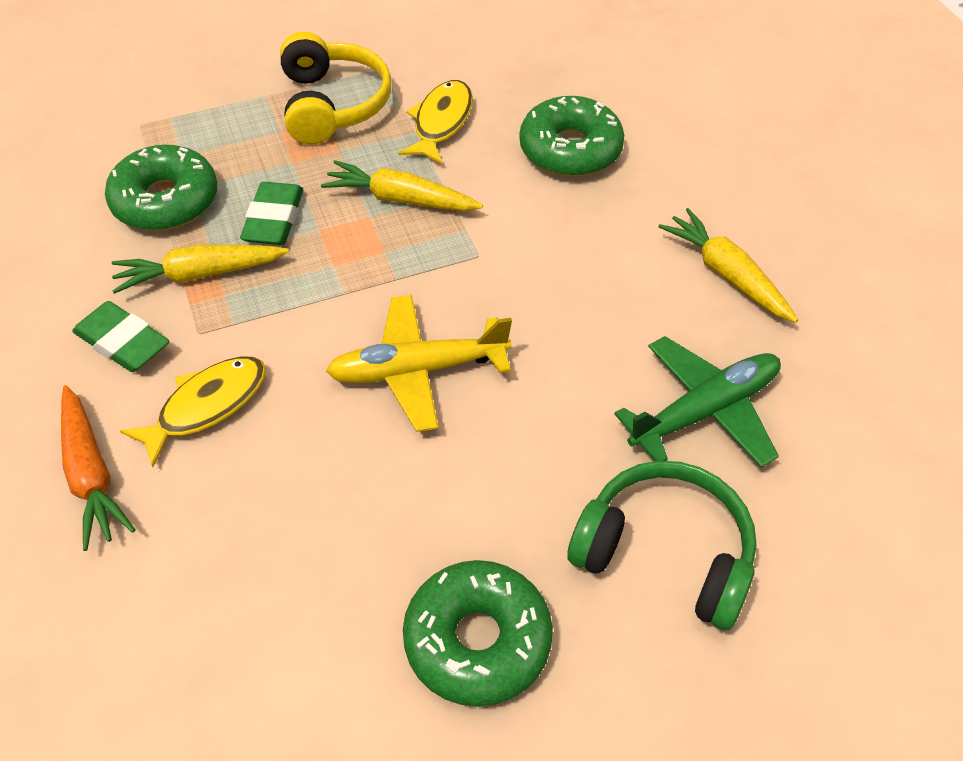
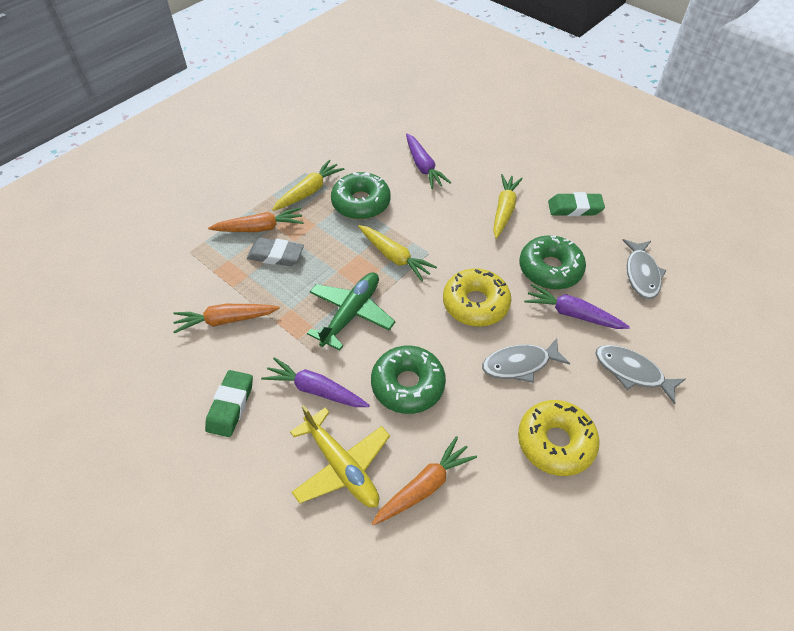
green headphones: 1 -> 0
grey eraser: 0 -> 1
grey fish: 0 -> 3
orange carrot: 1 -> 3
purple carrot: 0 -> 3
yellow donut: 0 -> 2
yellow fish: 2 -> 0
yellow headphones: 1 -> 0

